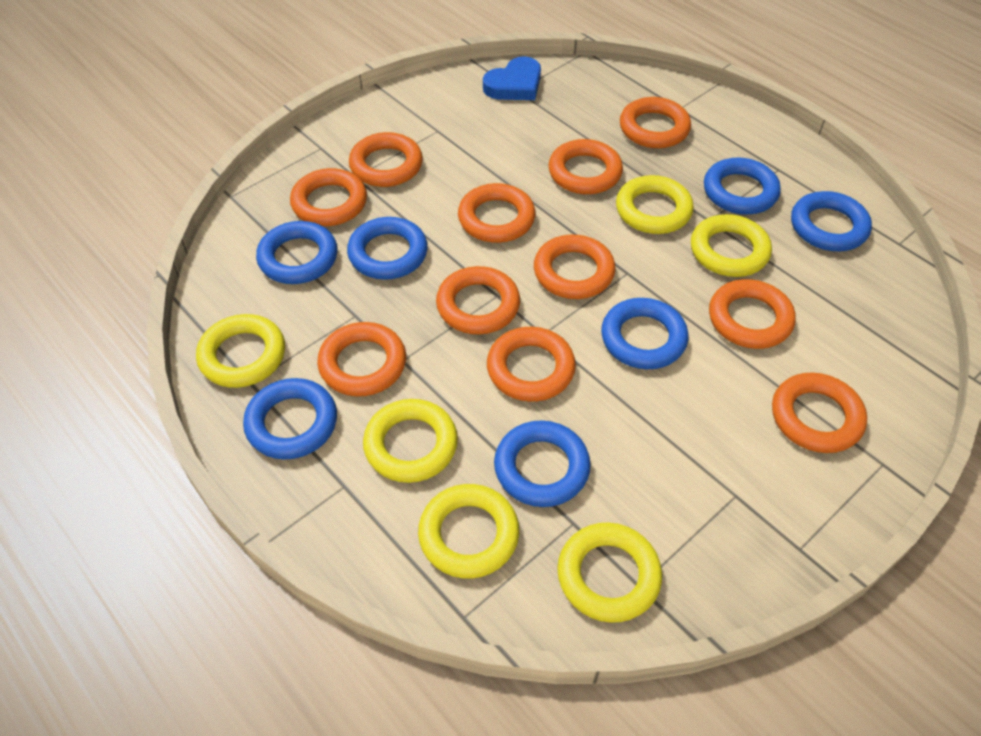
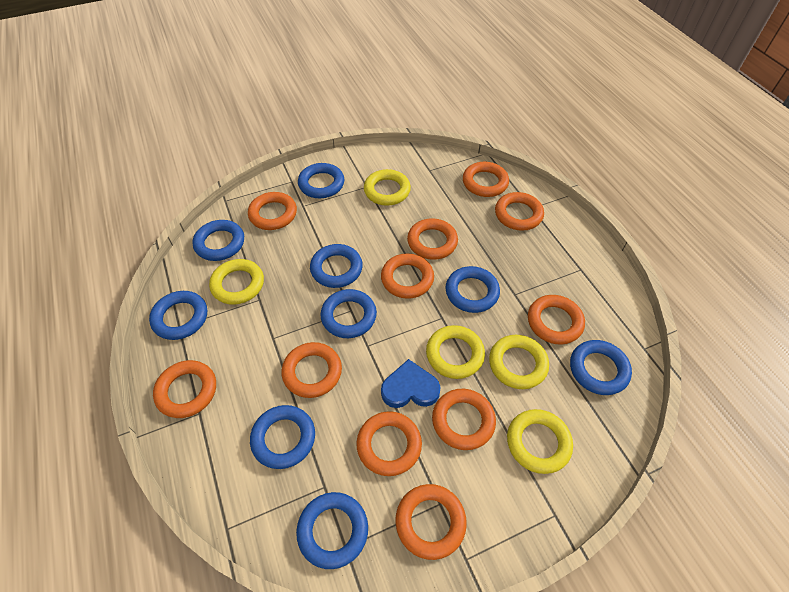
blue ring: 7 -> 9
yellow ring: 6 -> 5

